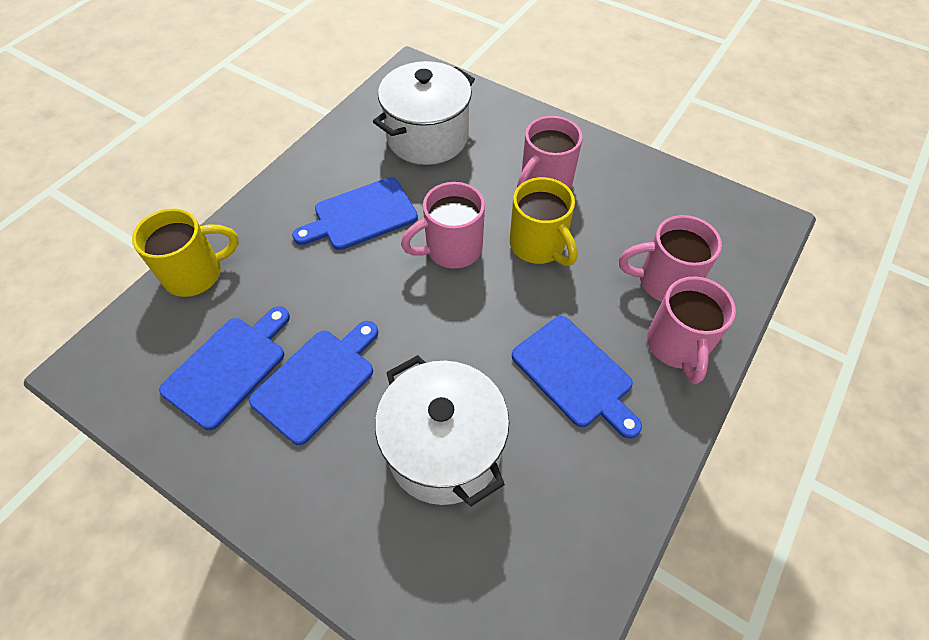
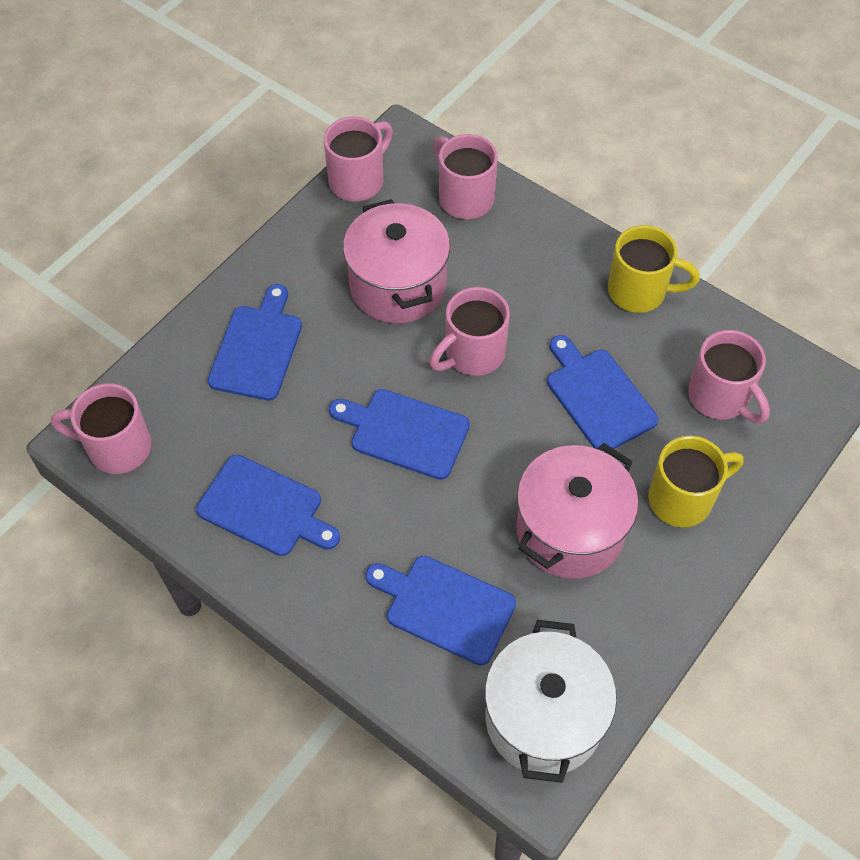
blue cutting board: 4 -> 5
pink mug: 4 -> 5
pink pot: 0 -> 2
white pot: 2 -> 1

